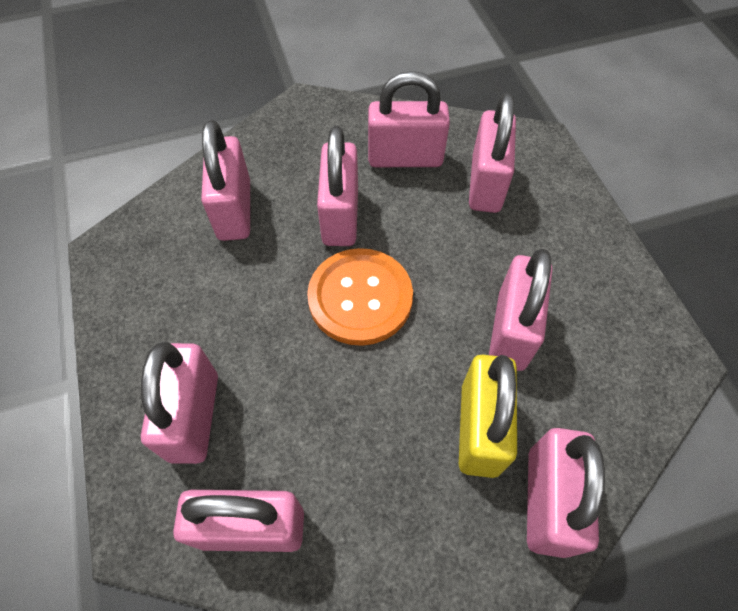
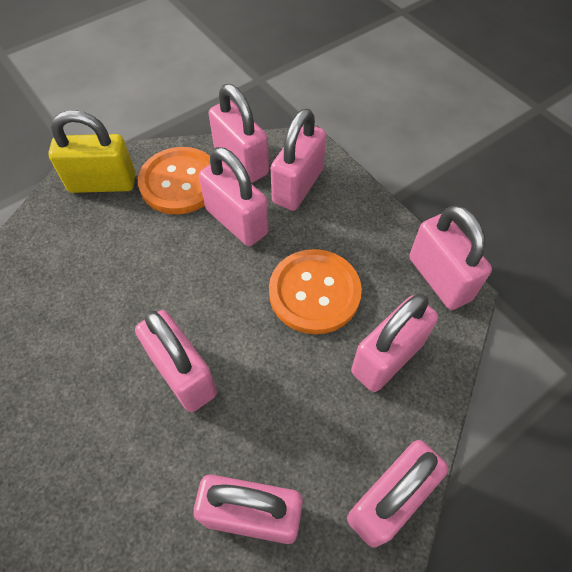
orange button: 1 -> 2

